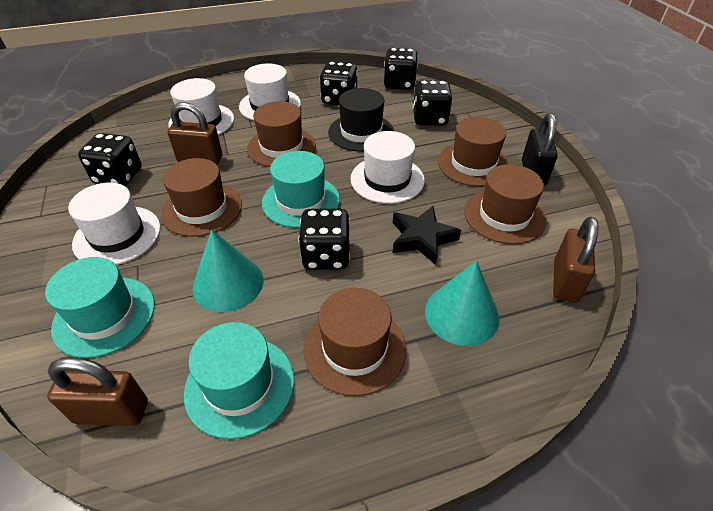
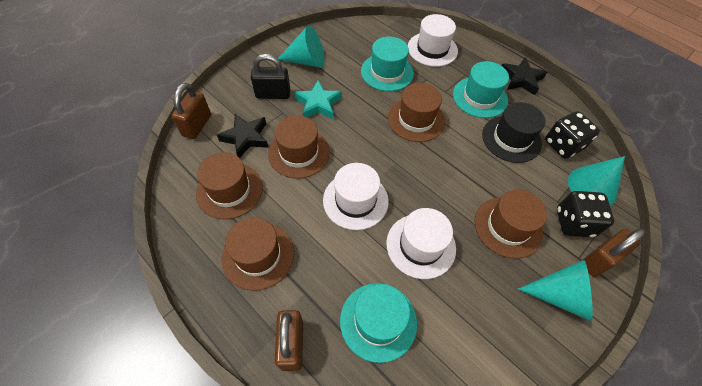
black dice: 5 -> 2
black star: 1 -> 2
turquoise cone: 2 -> 3
turquoise star: 0 -> 1
white hat: 4 -> 3

